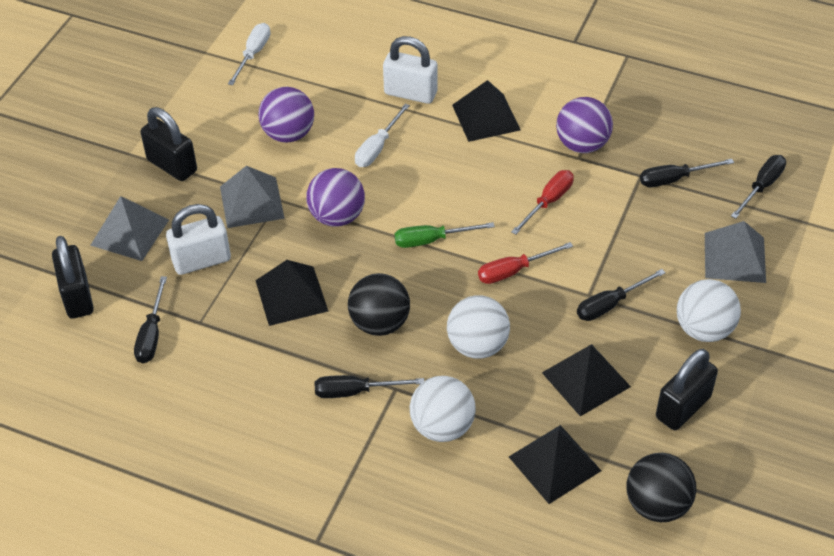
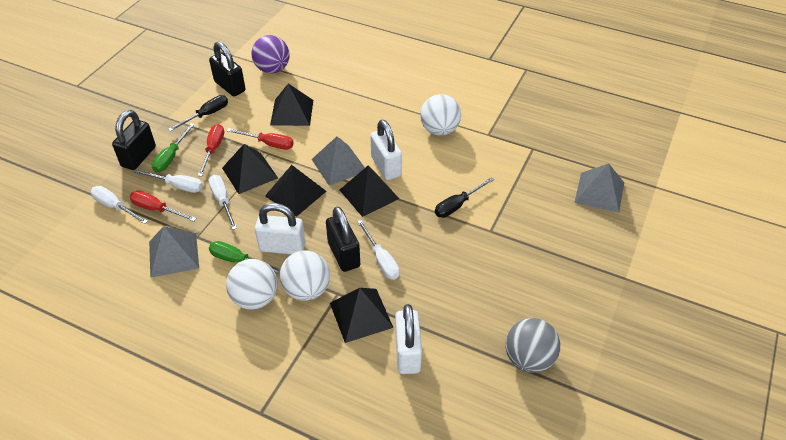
black ball: 2 -> 0
black pyramid: 4 -> 5
black screwdriver: 5 -> 2
green screwdriver: 1 -> 2
grey ball: 0 -> 1
purple ball: 3 -> 1
red screwdriver: 2 -> 3
white padlock: 2 -> 3
white screwdriver: 2 -> 4

